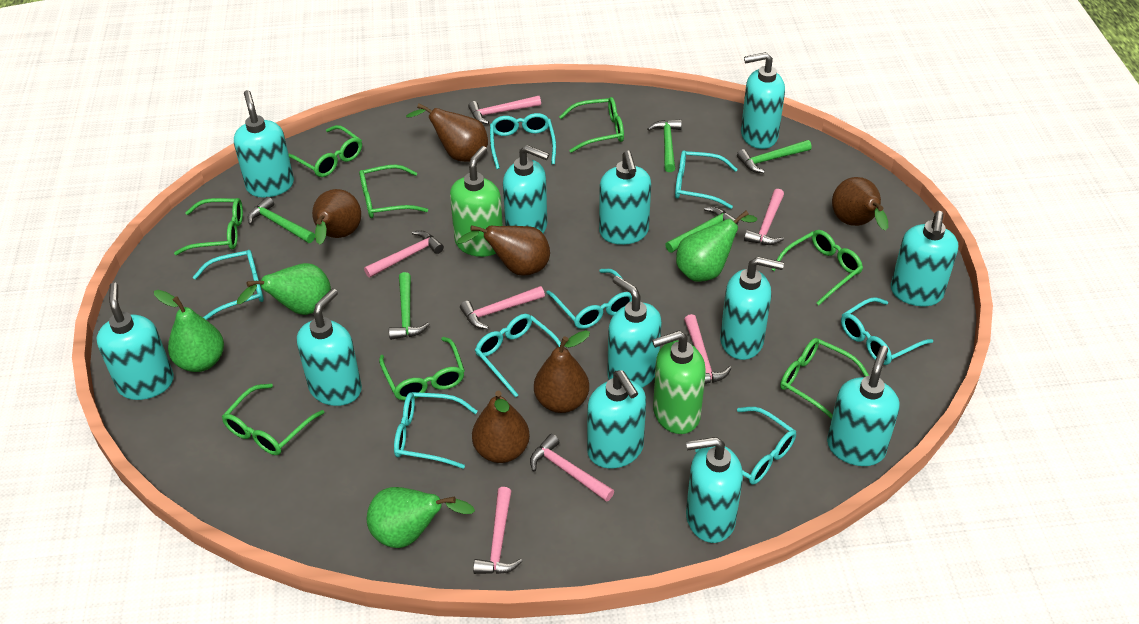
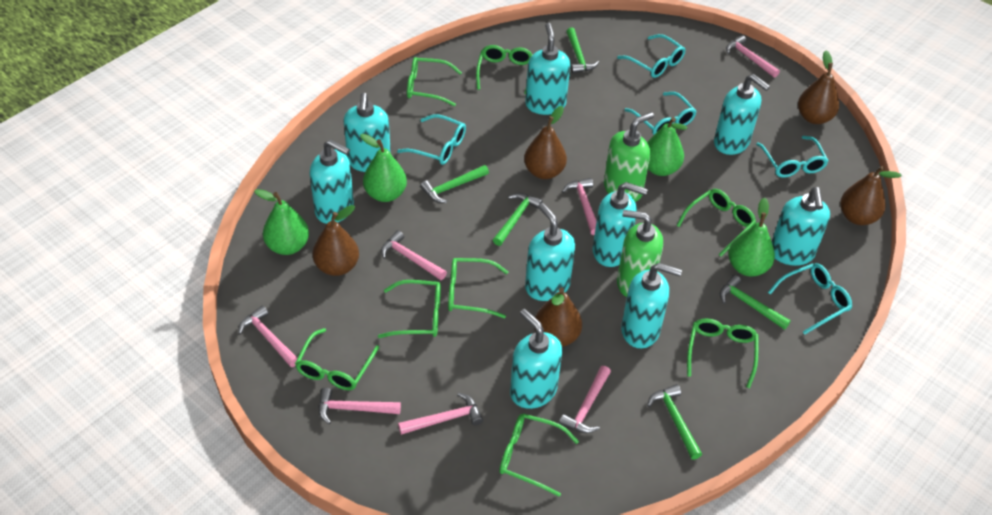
brown pear: 6 -> 5
turquoise glasses: 8 -> 5
turquoise soap dispenser: 12 -> 9

